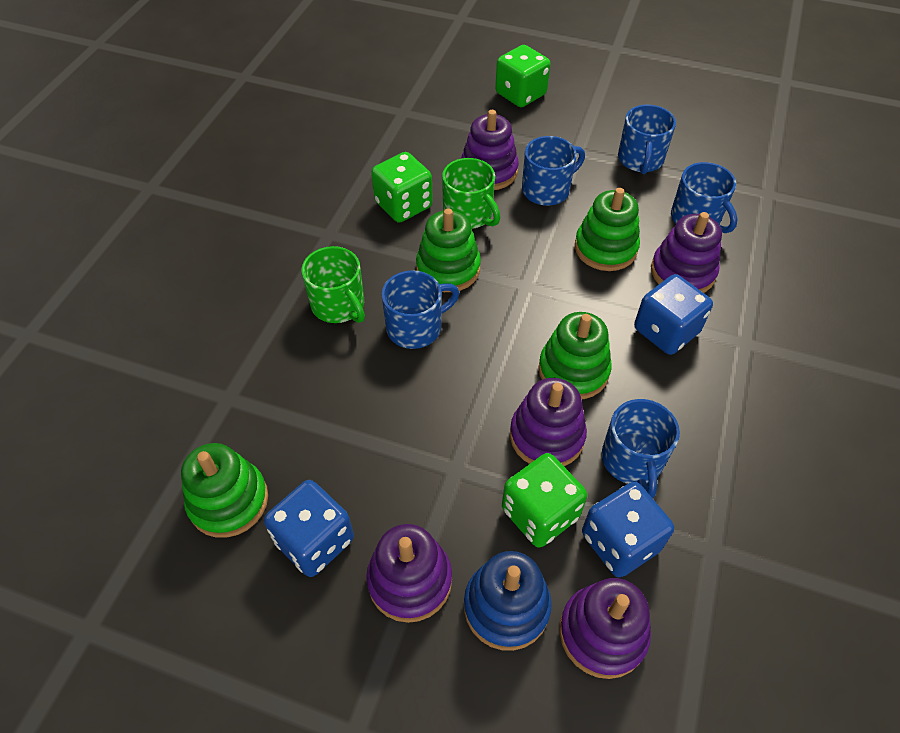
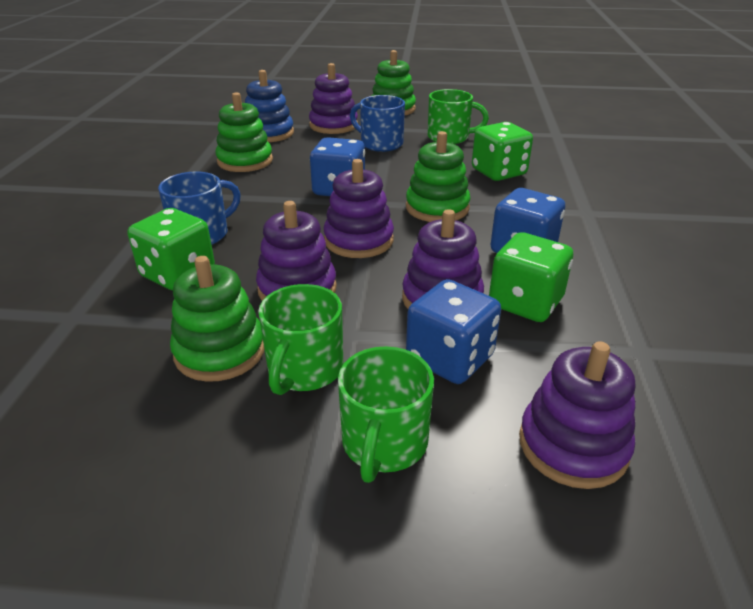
blue mug: 5 -> 2
green mug: 2 -> 3

